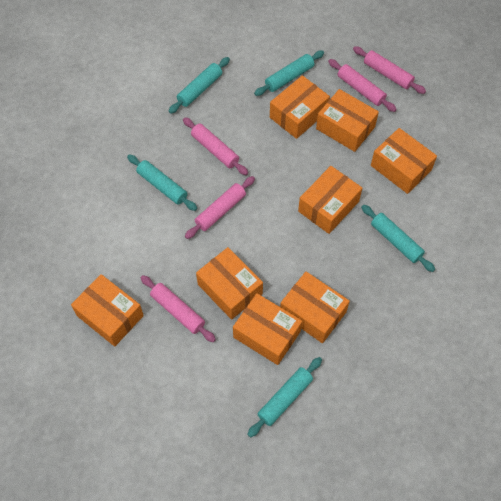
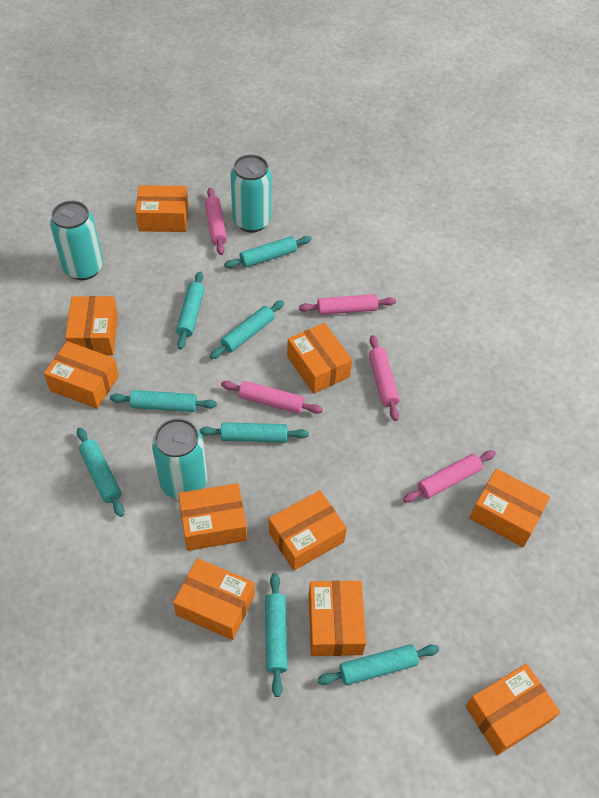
orange box: 8 -> 10
turquoise can: 0 -> 3
turquoise rolling pin: 5 -> 8

